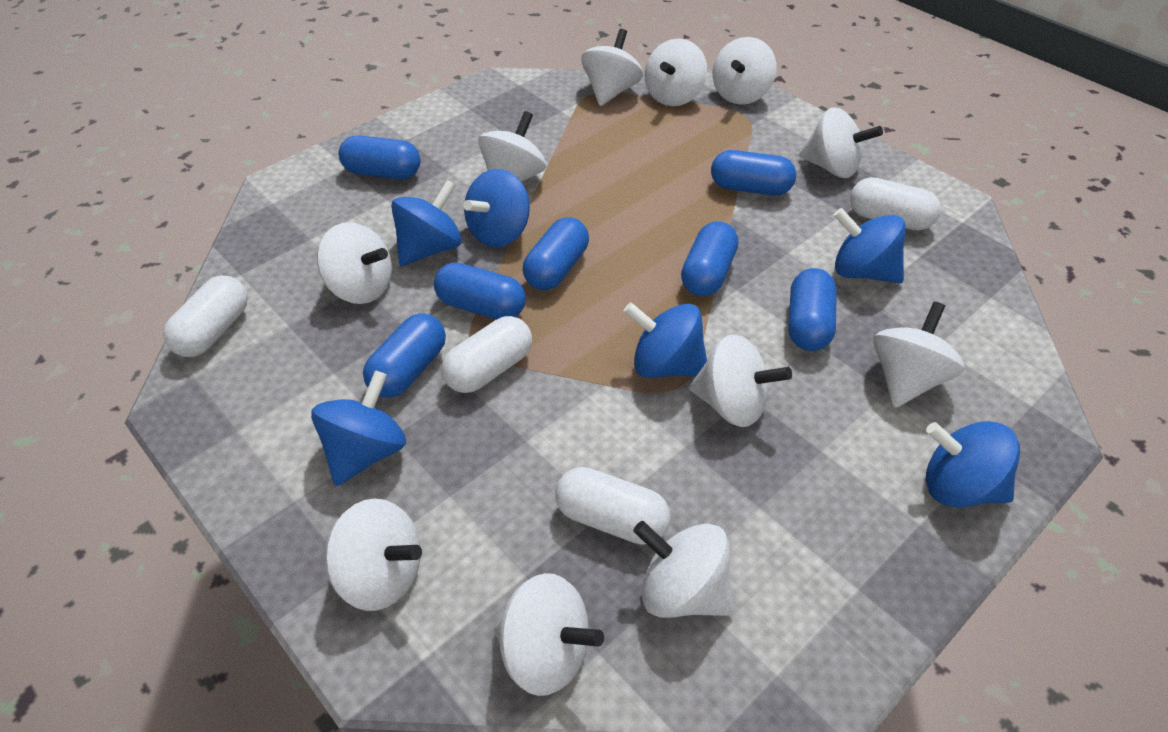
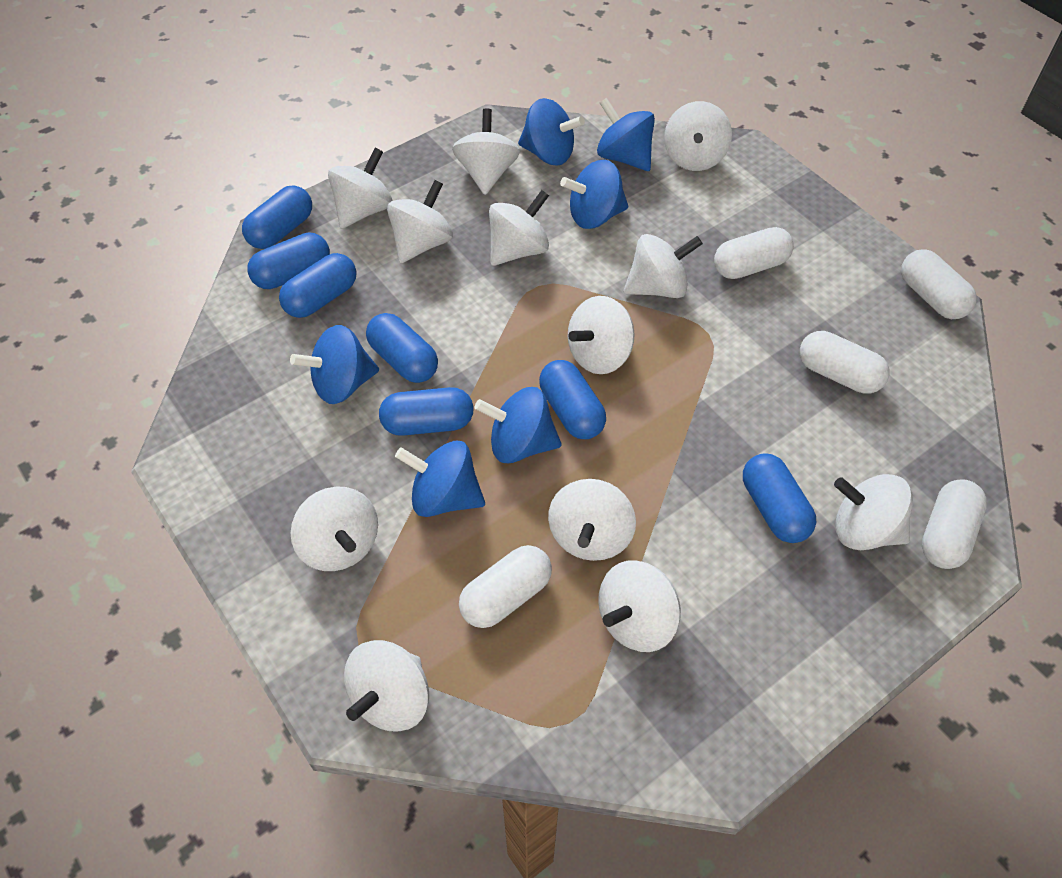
white capsule: 4 -> 5
white spinning top: 11 -> 12

